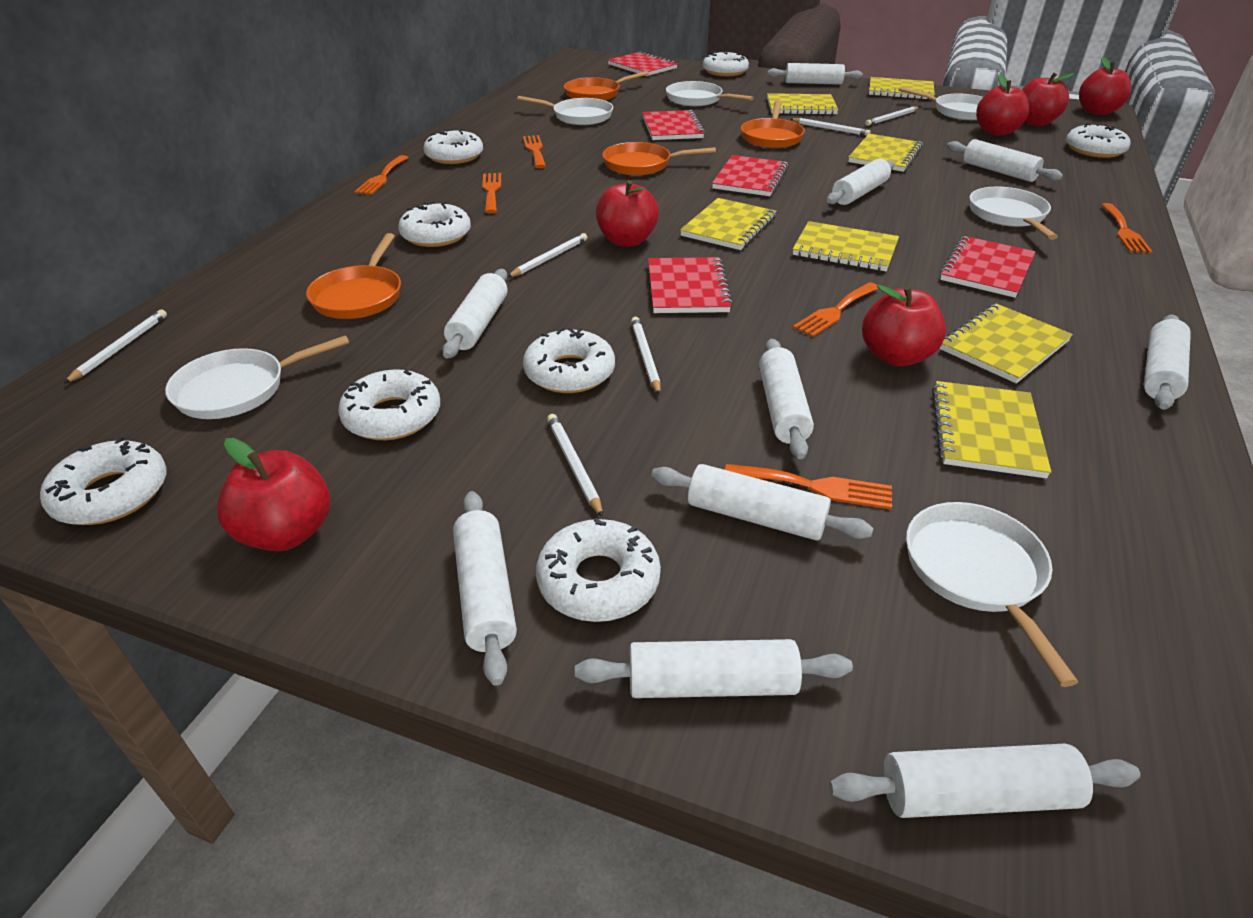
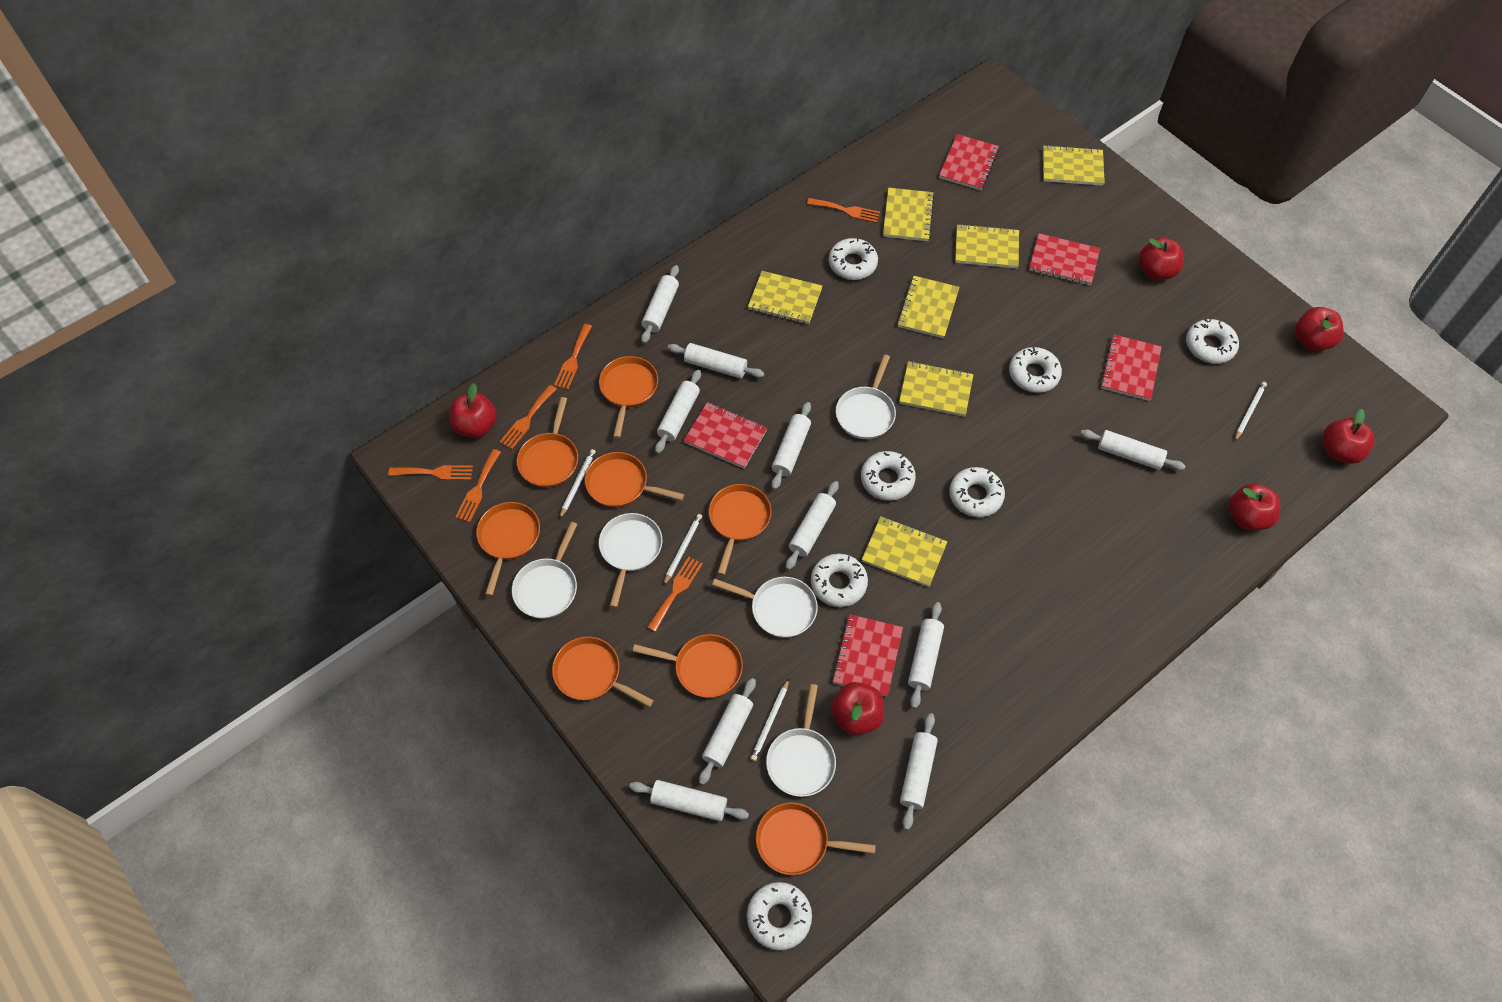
orange pan: 4 -> 8
white donut: 8 -> 7
white pan: 6 -> 5
white pencil: 6 -> 4

